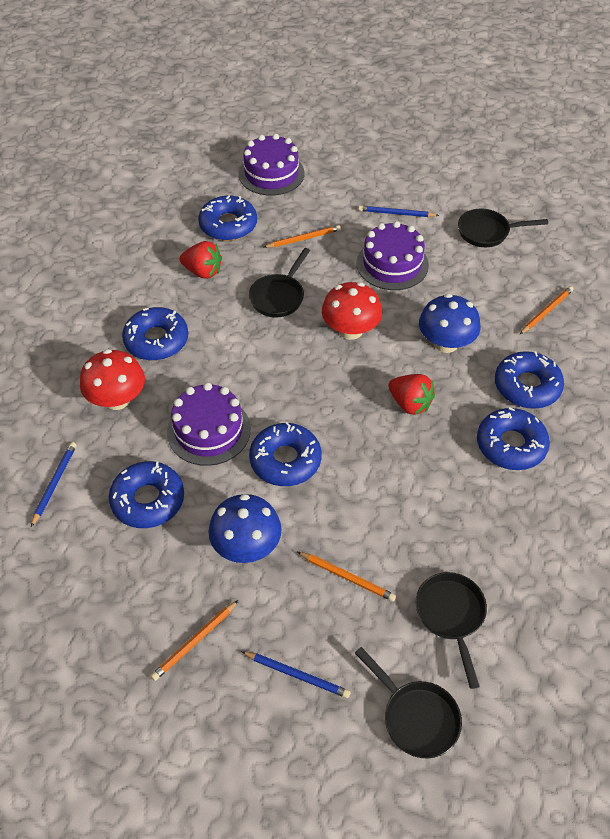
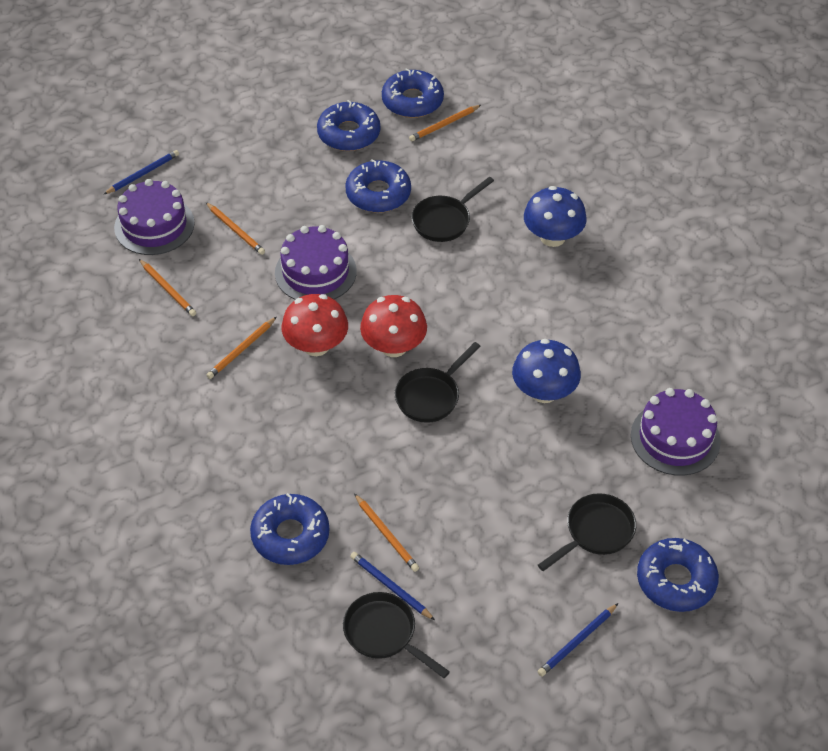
blue donut: 6 -> 5
orange pencil: 4 -> 5
red strawberry: 2 -> 0

